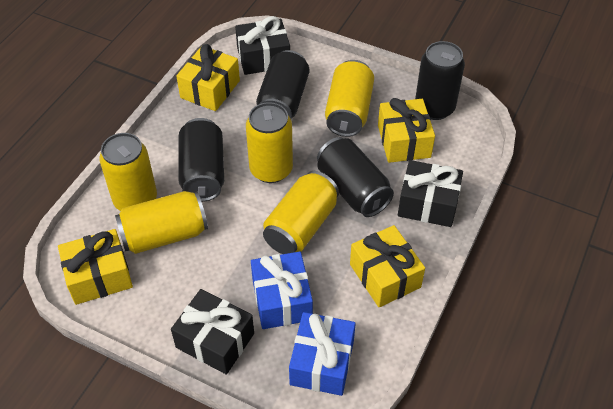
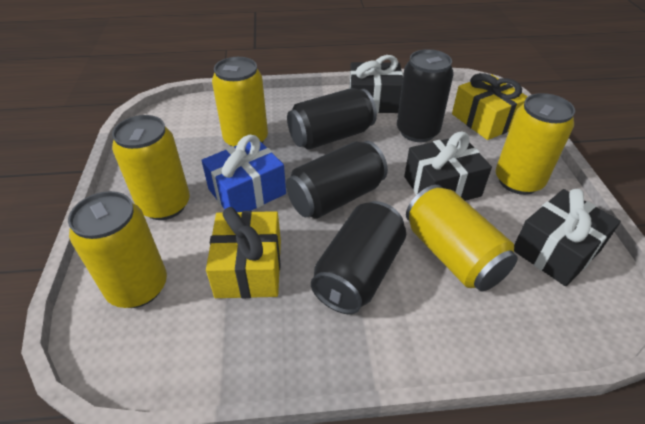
blue gift: 2 -> 1
yellow gift: 4 -> 2

